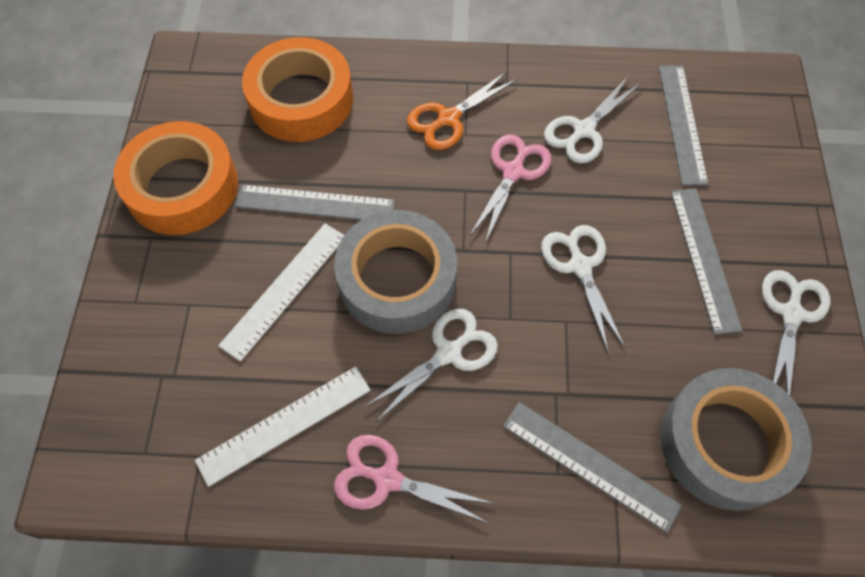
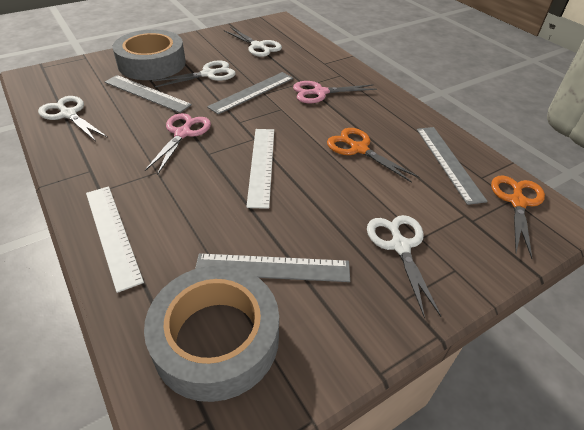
orange scissors: 1 -> 2
orange tape: 2 -> 0

